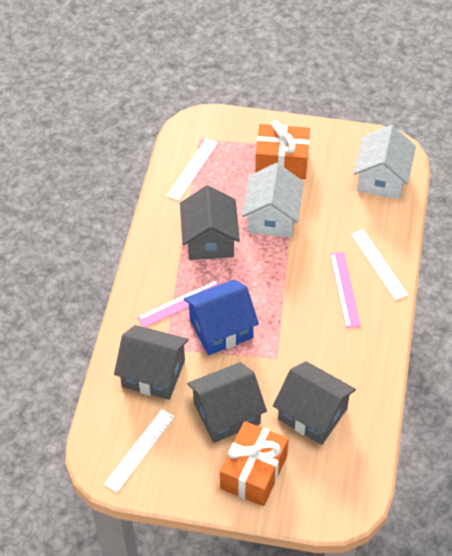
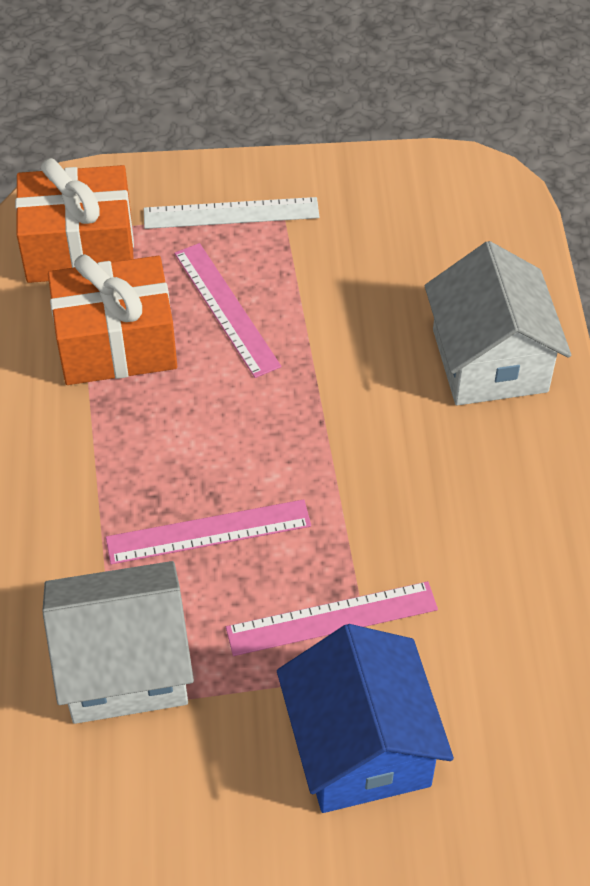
grey house: 4 -> 0
pink ruler: 2 -> 3
white ruler: 3 -> 1

